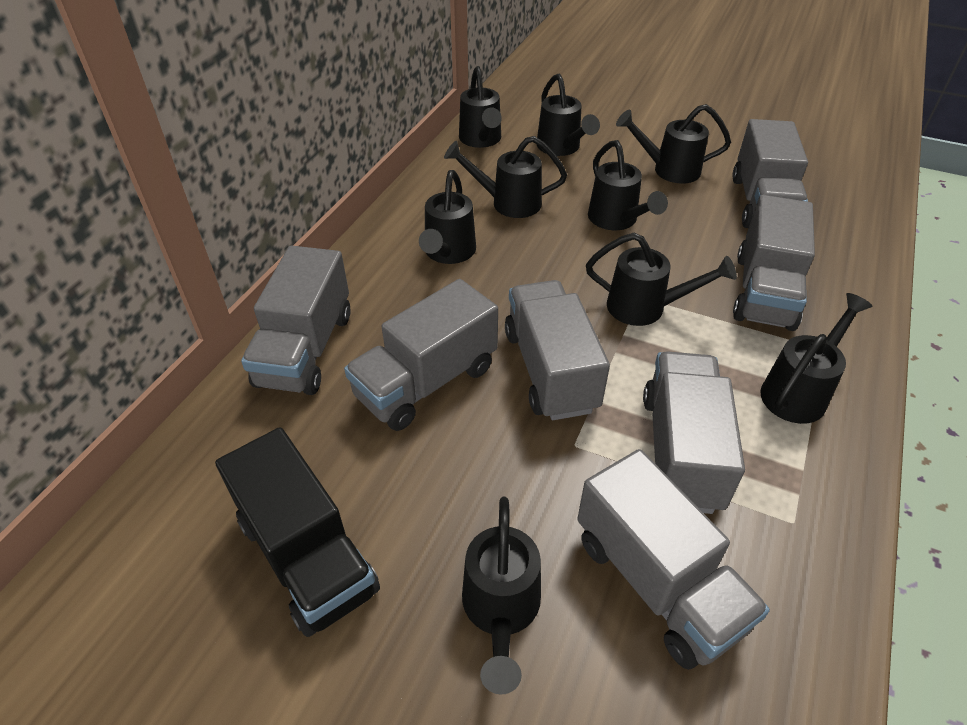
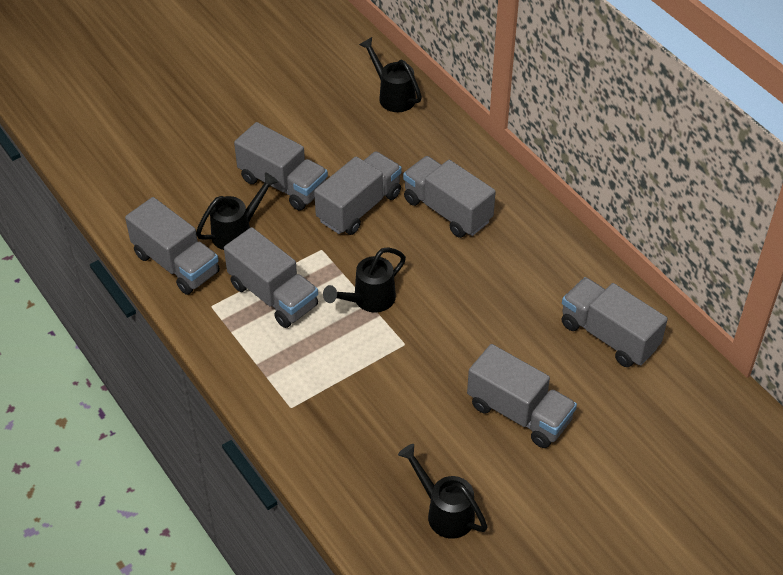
black truck: 1 -> 0
black watering can: 9 -> 4

